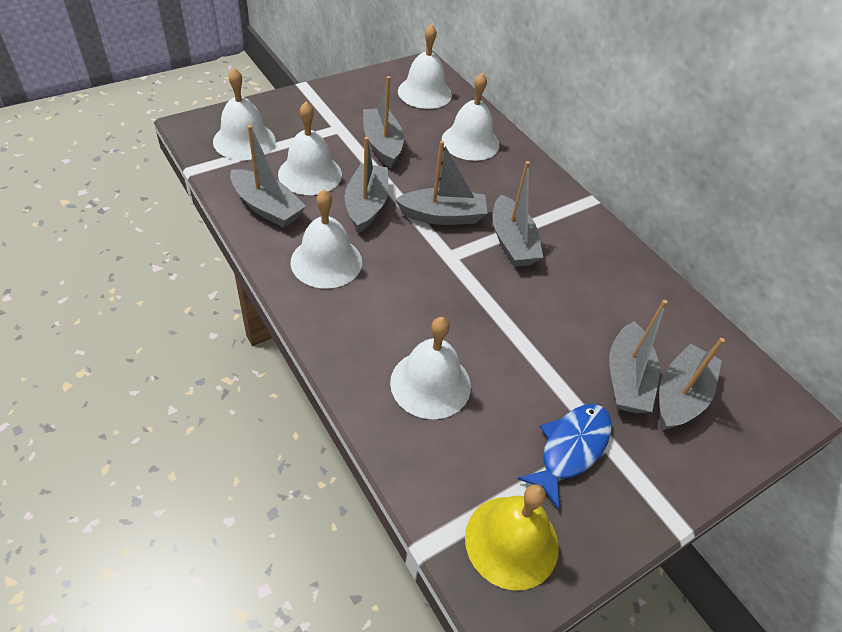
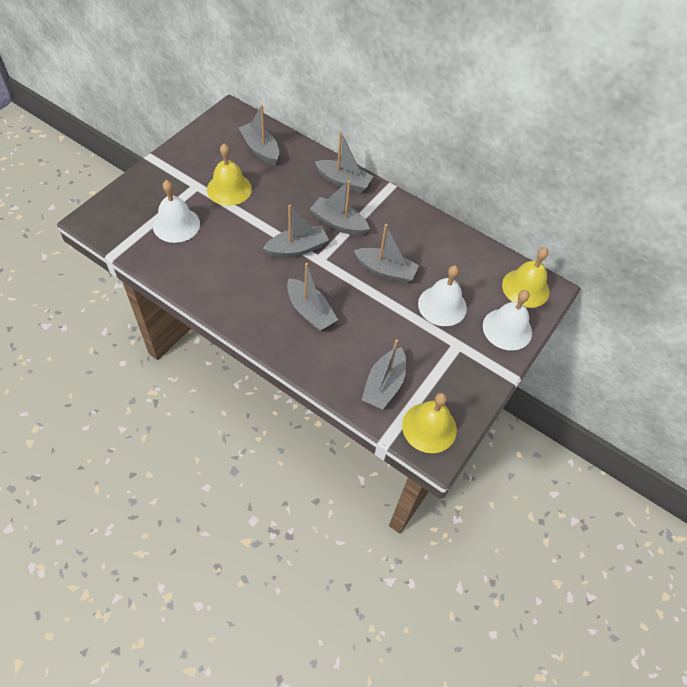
blue fish: 1 -> 0
white bell: 6 -> 3
yellow bell: 1 -> 3

